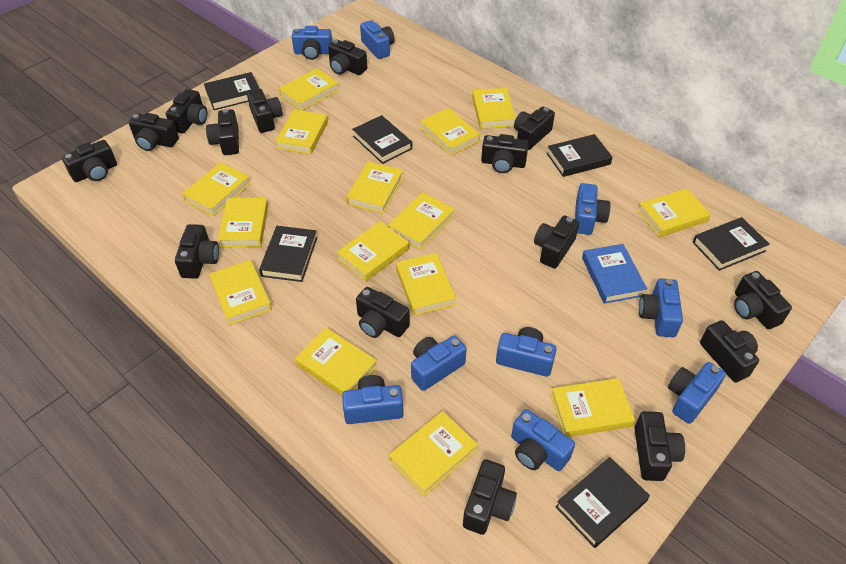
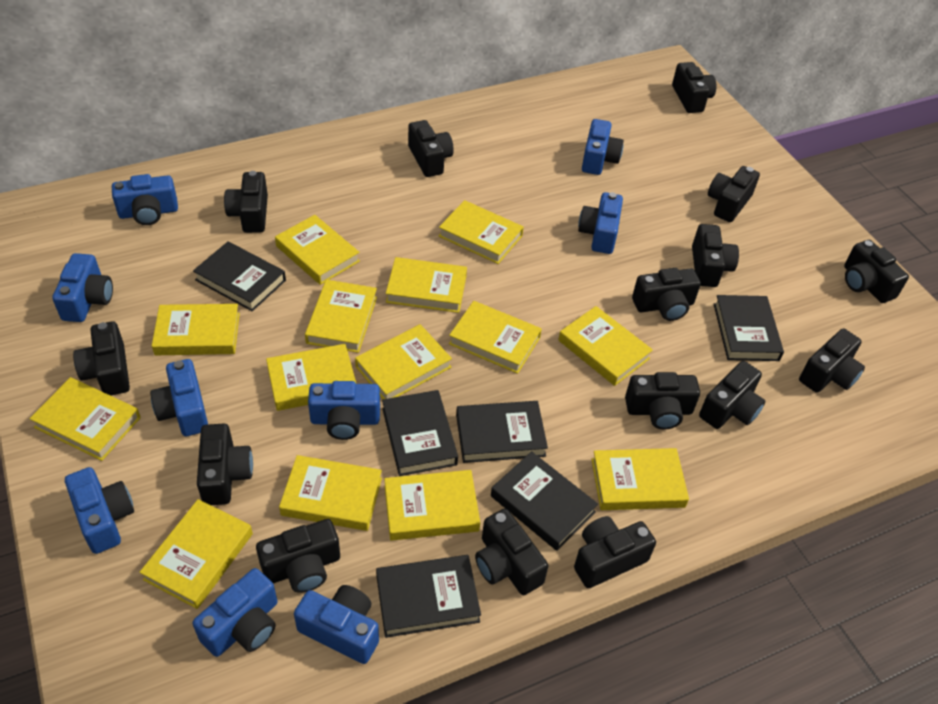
blue book: 1 -> 0
yellow book: 15 -> 14

